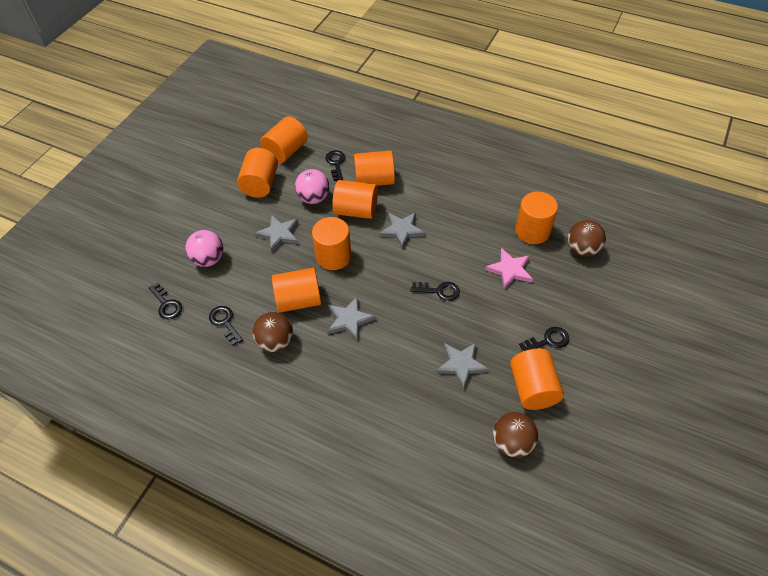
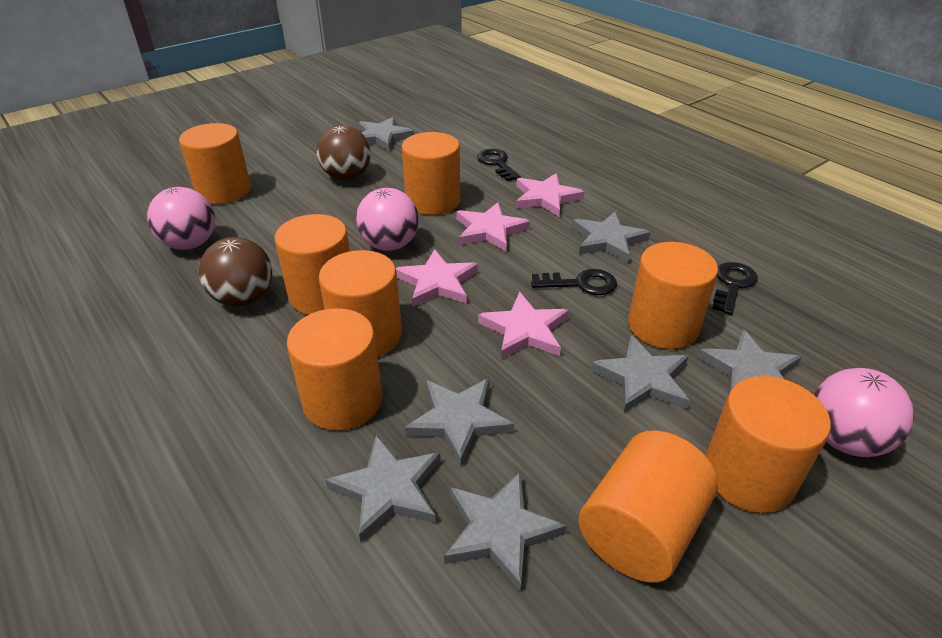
black key: 5 -> 3
brown ball: 3 -> 2
grey star: 4 -> 7
pink ball: 2 -> 3
pink star: 1 -> 4

